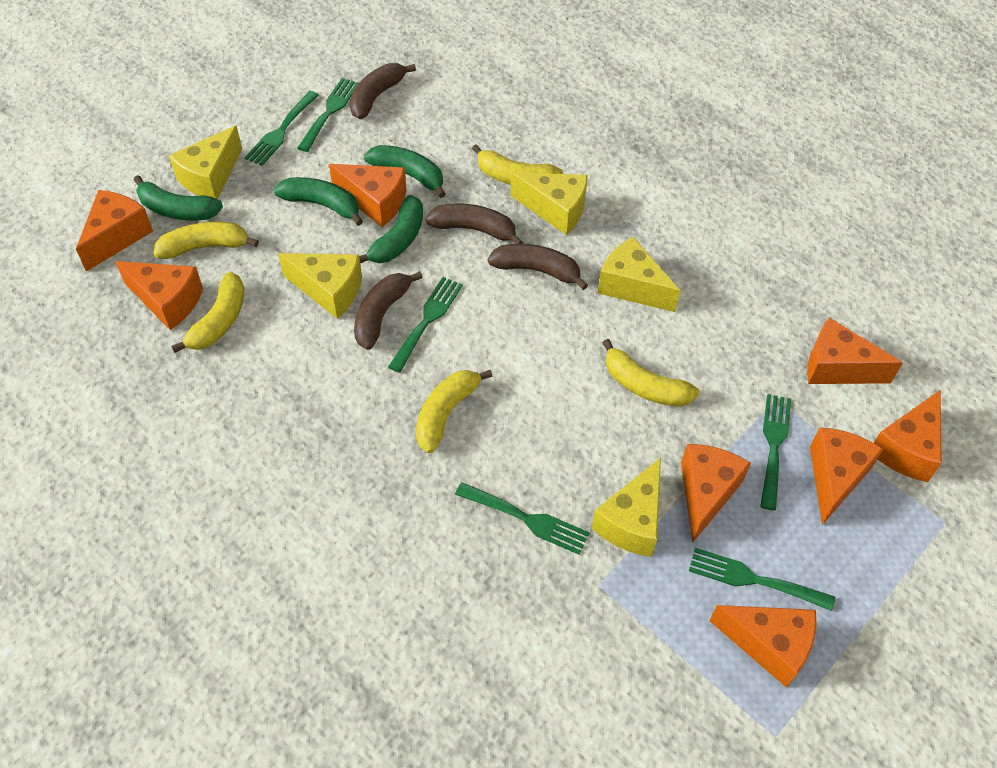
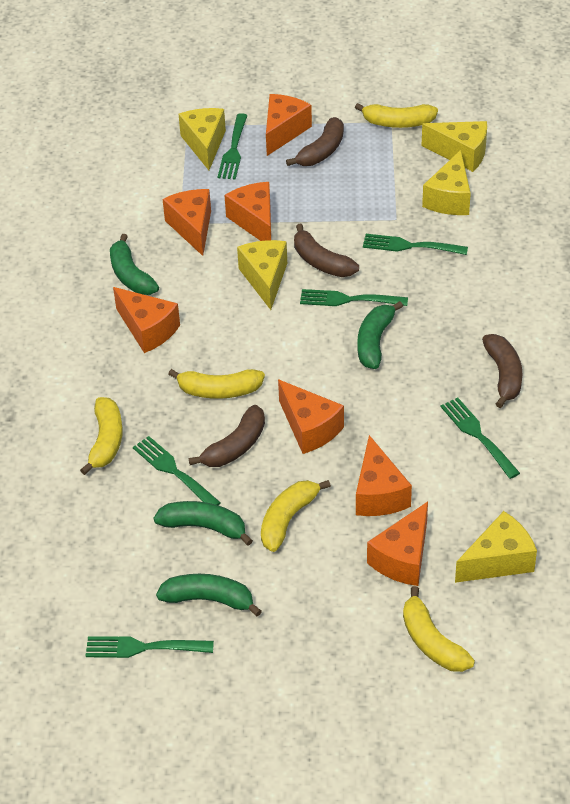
orange cheese: 8 -> 7

